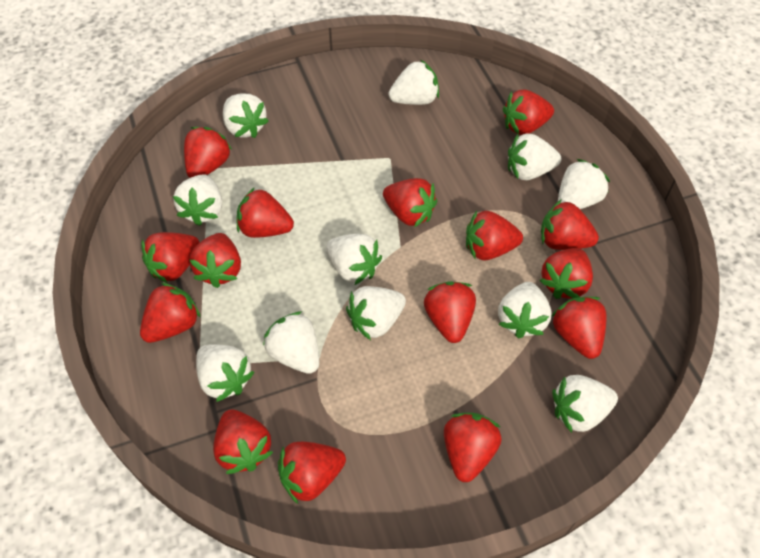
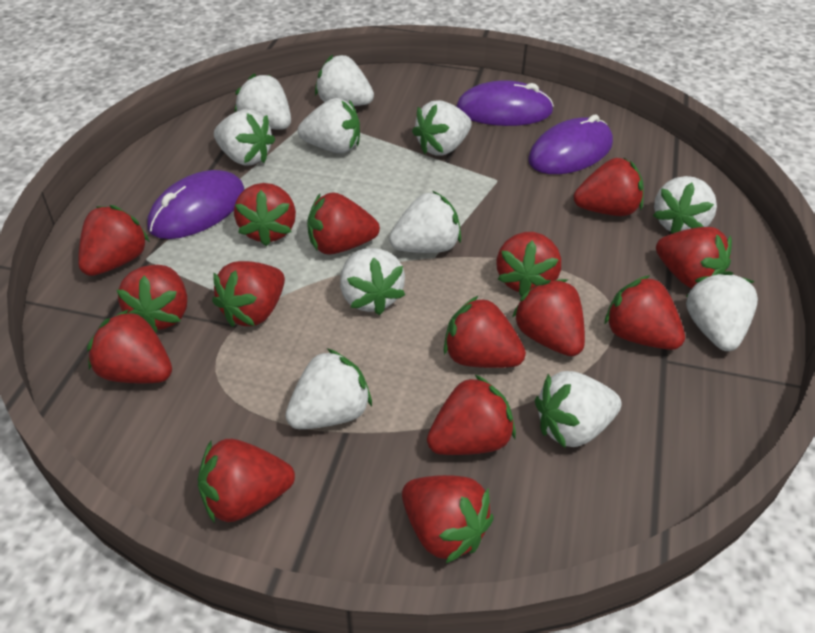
purple mouse: 0 -> 3

